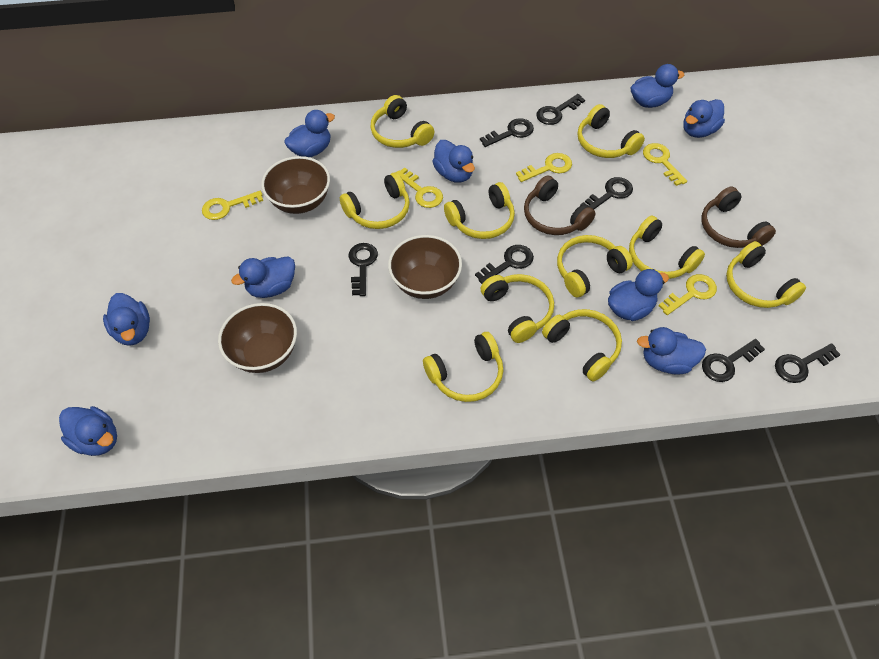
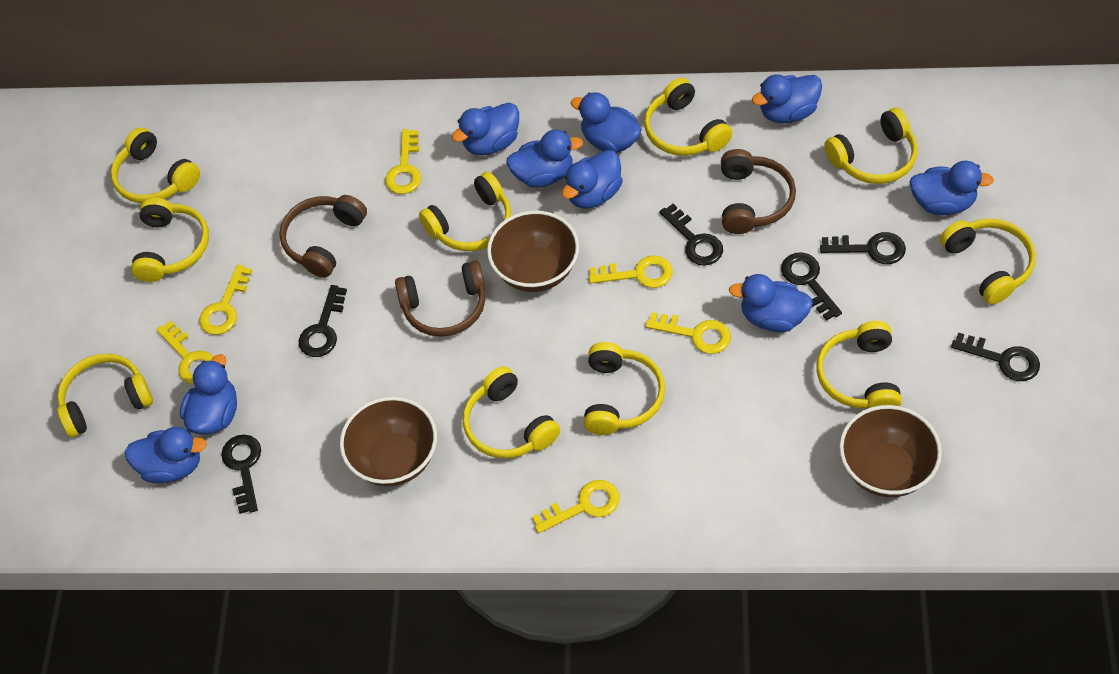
black key: 7 -> 6
brown headphones: 2 -> 3
yellow key: 5 -> 6

